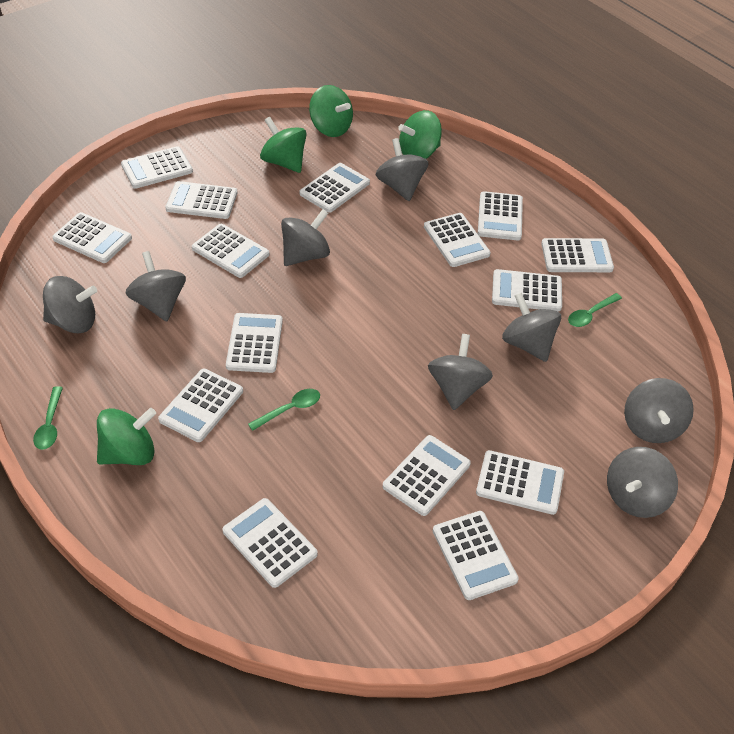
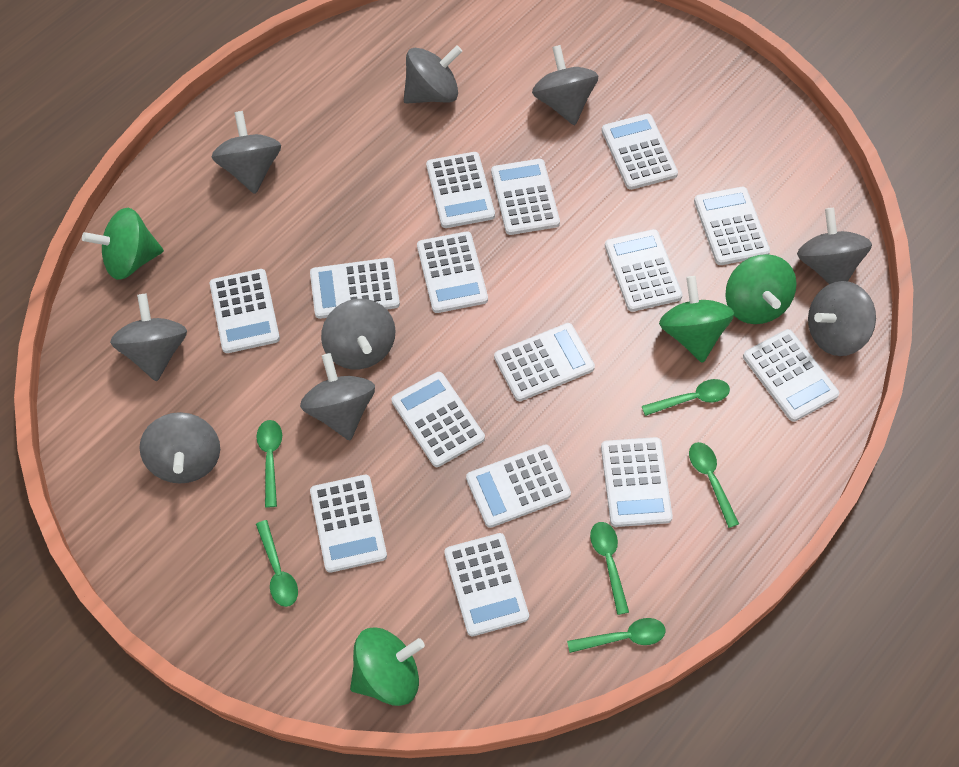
green spoon: 3 -> 6
grey spinning top: 8 -> 9

